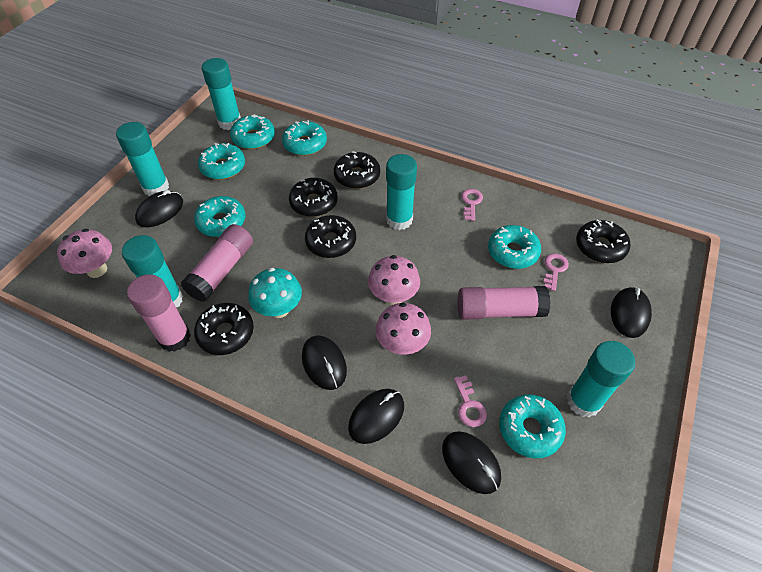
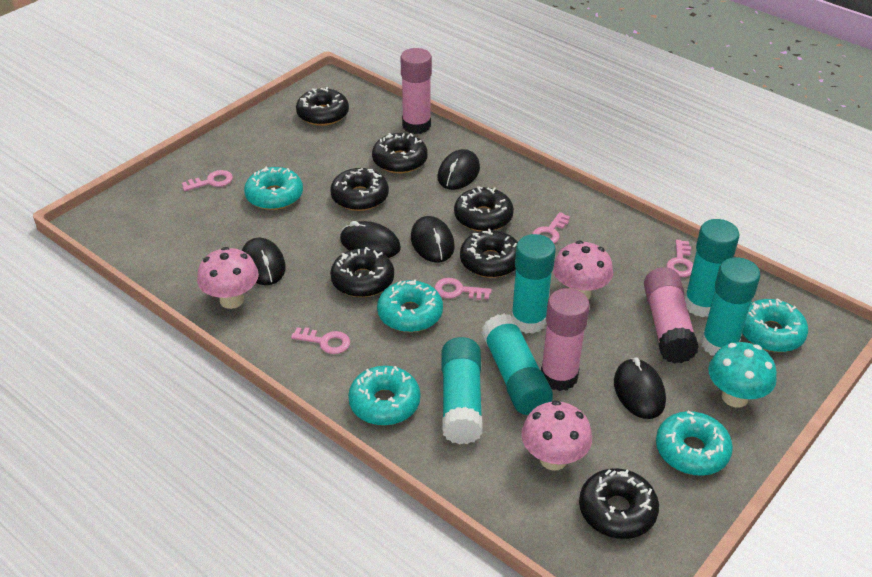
black donut: 5 -> 7
pink key: 3 -> 5
turquoise donut: 6 -> 5

